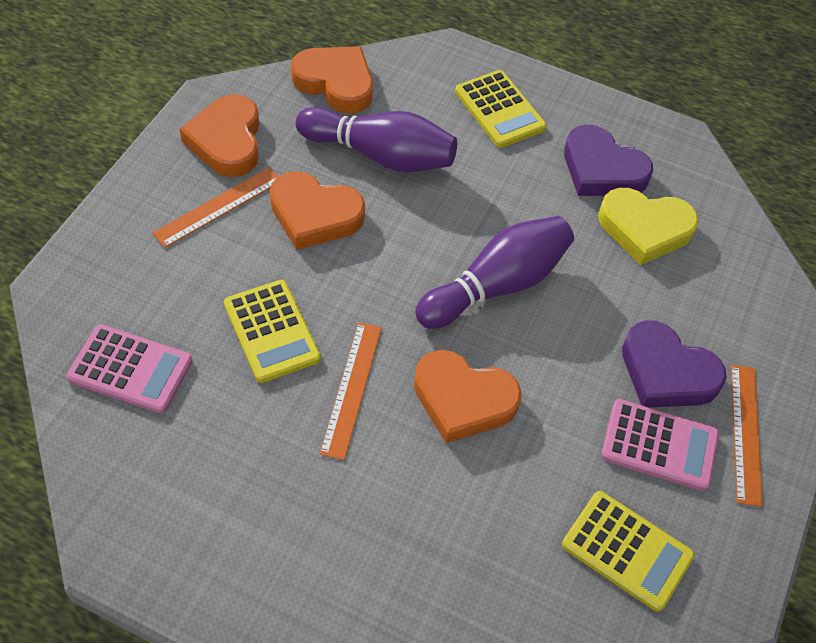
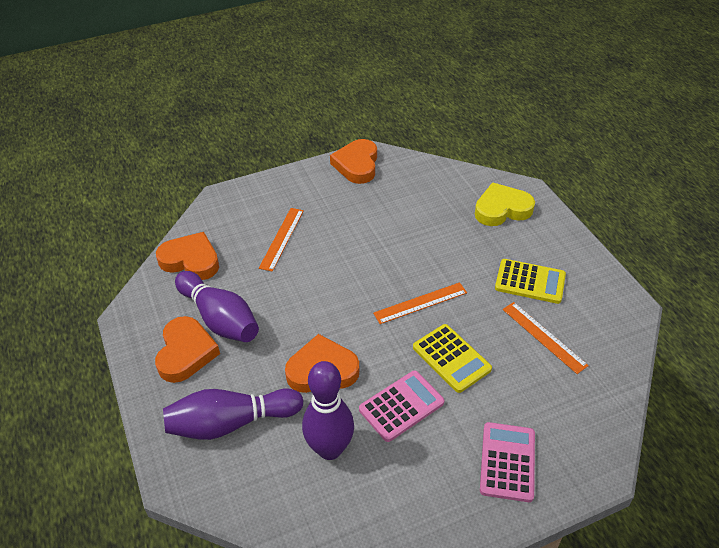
purple bowling pin: 2 -> 3
purple heart: 2 -> 0
yellow calculator: 3 -> 2

